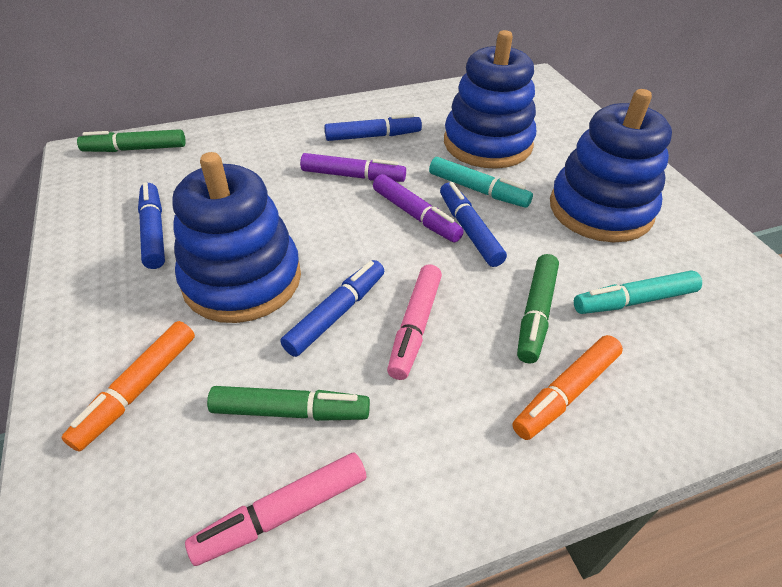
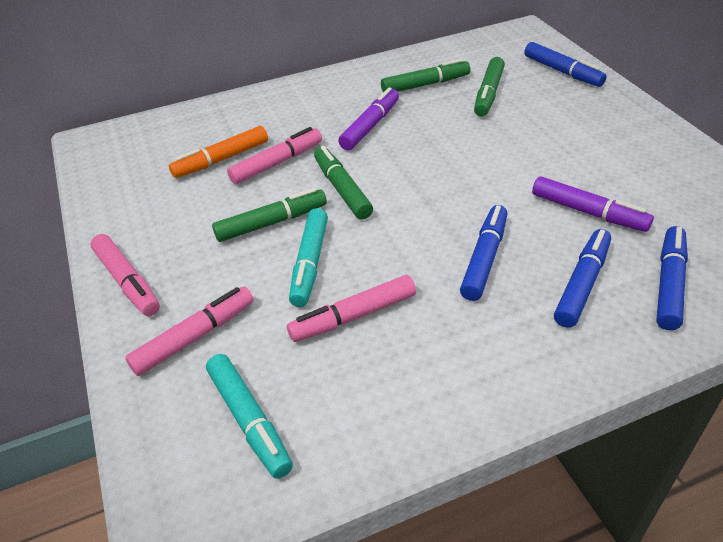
blue stacking toy: 3 -> 0
green marker: 3 -> 4
orange marker: 2 -> 1
pink marker: 2 -> 4

